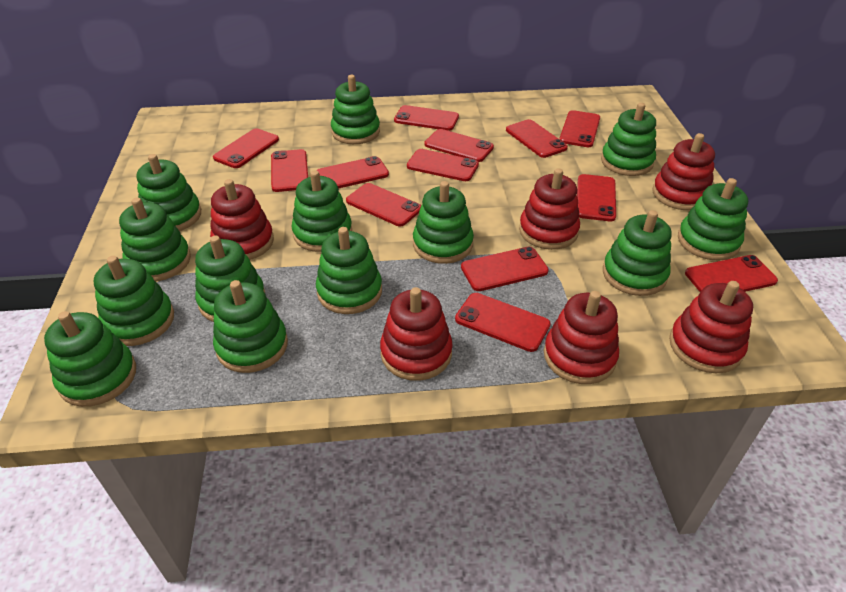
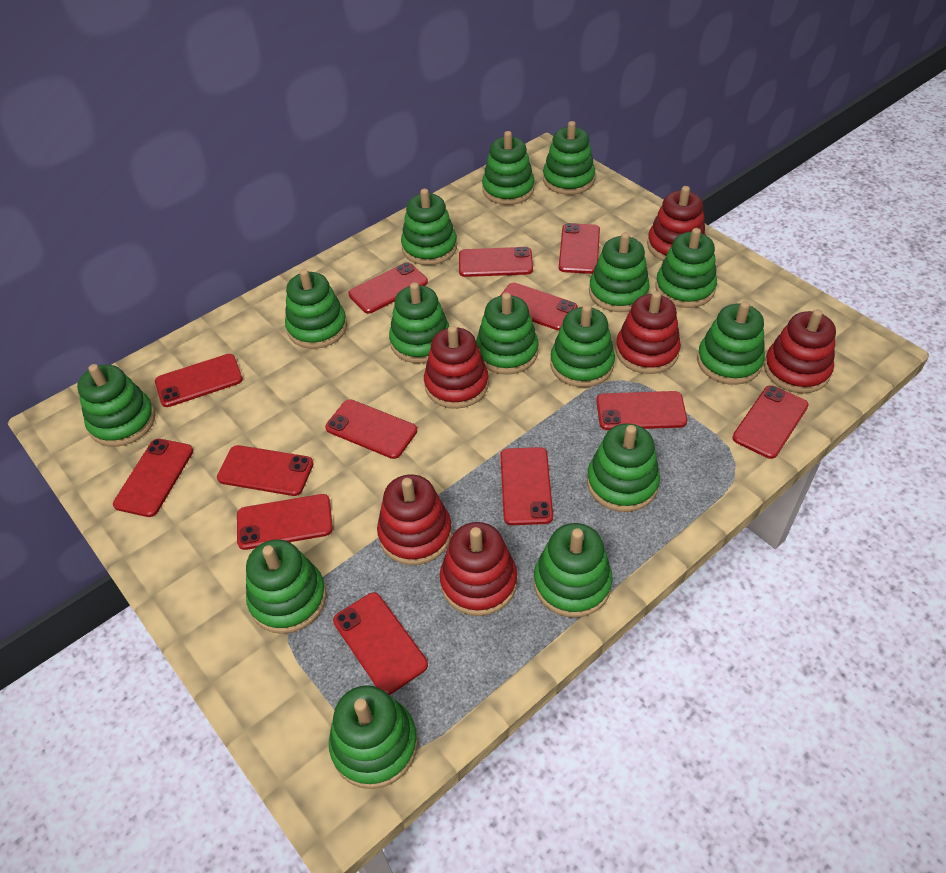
green stacking toy: 13 -> 15

